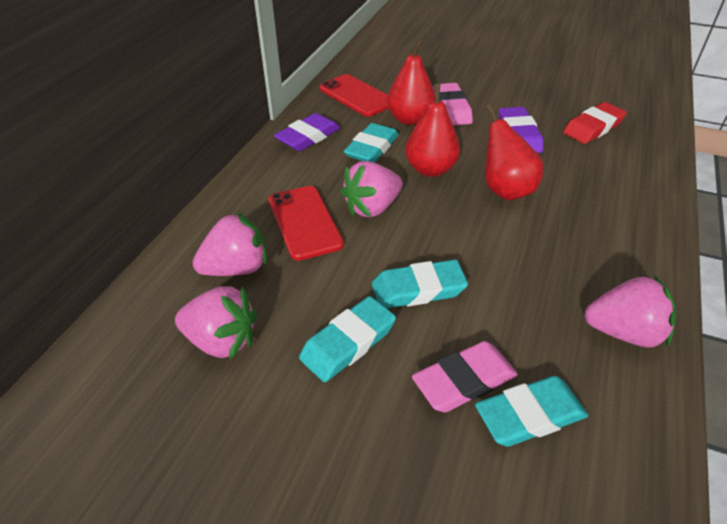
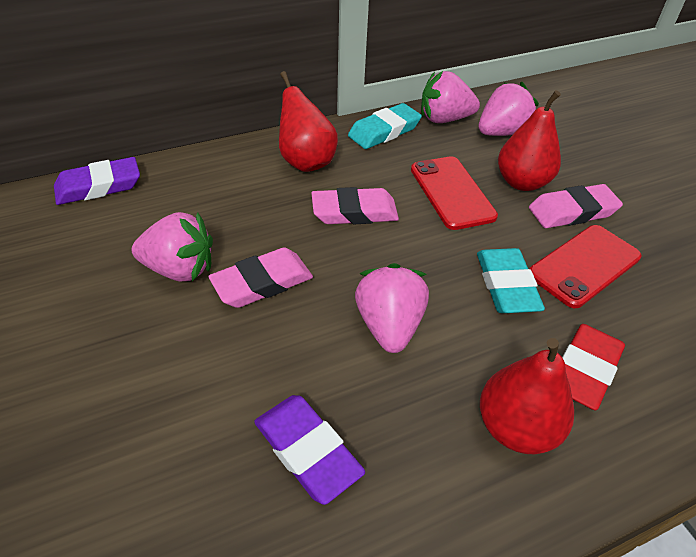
pink eraser: 2 -> 3
turquoise eraser: 4 -> 2

